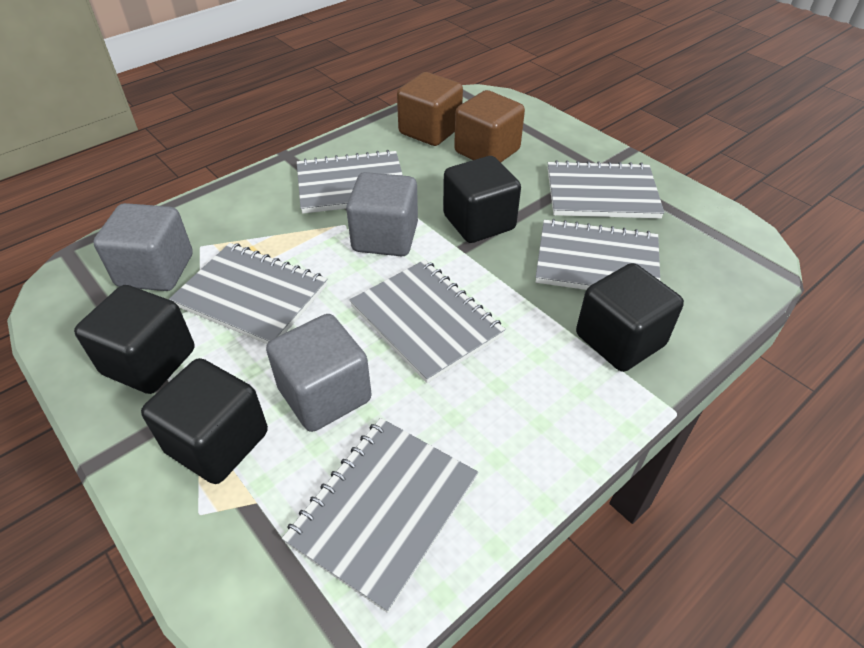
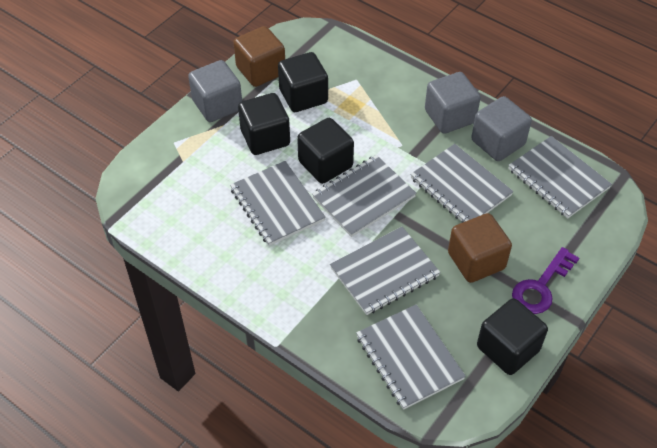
purple key: 0 -> 1

